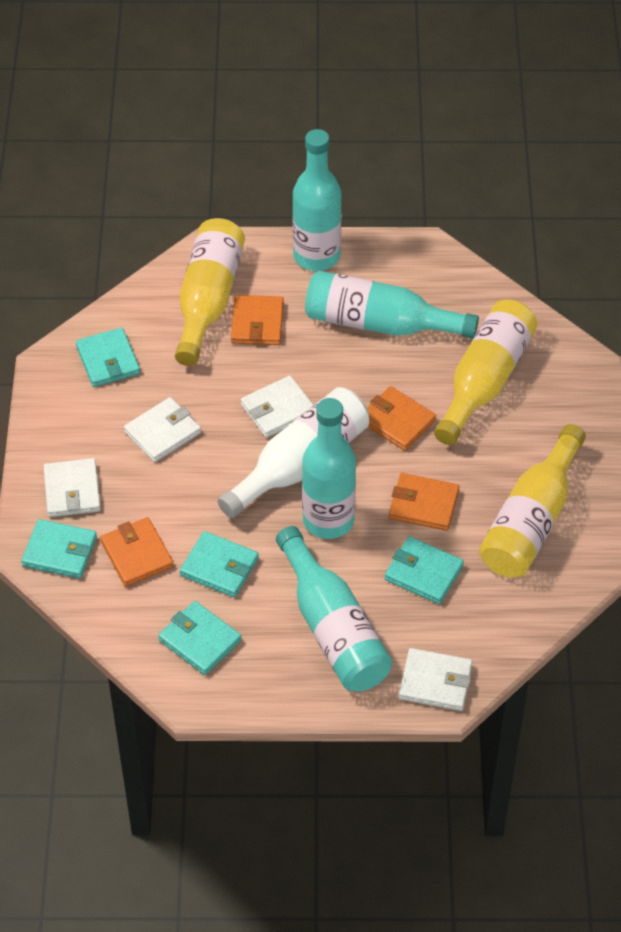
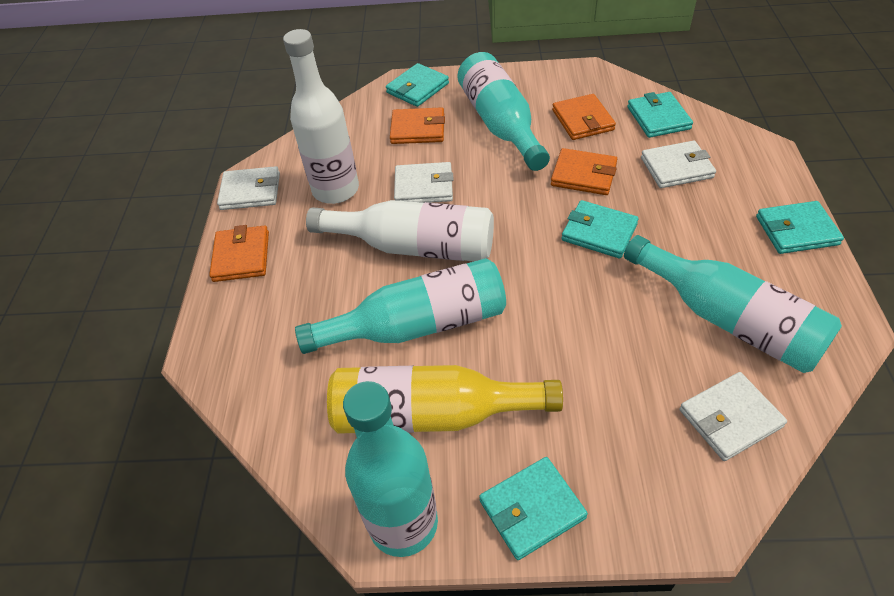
white bottle: 1 -> 2
yellow bottle: 3 -> 1

